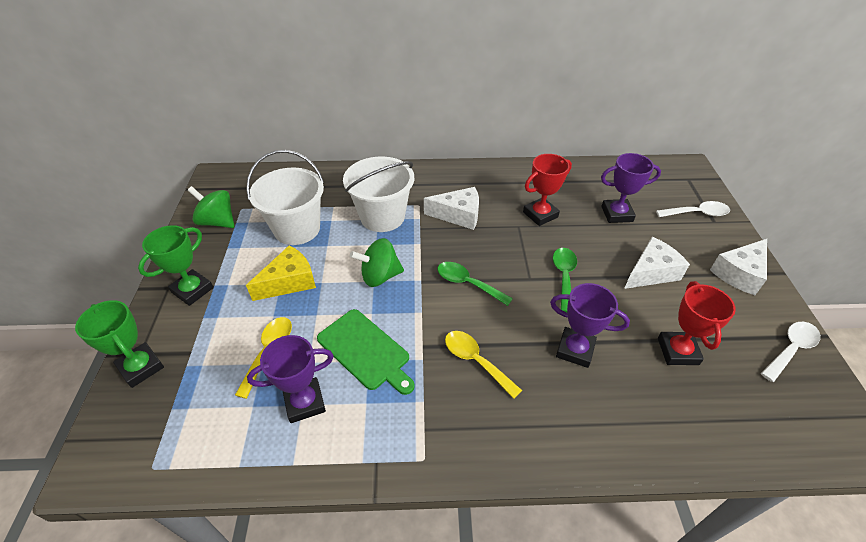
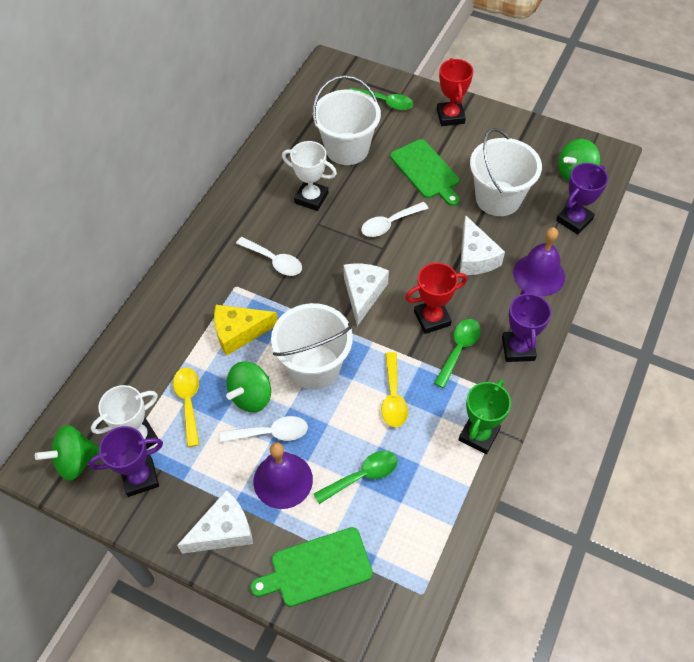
green cutting board: 1 -> 2
green spinning top: 2 -> 3
green spoon: 2 -> 3
green trophy: 2 -> 1
purple bell: 0 -> 2
white bucket: 2 -> 3
white spoon: 2 -> 3
white trophy: 0 -> 2

